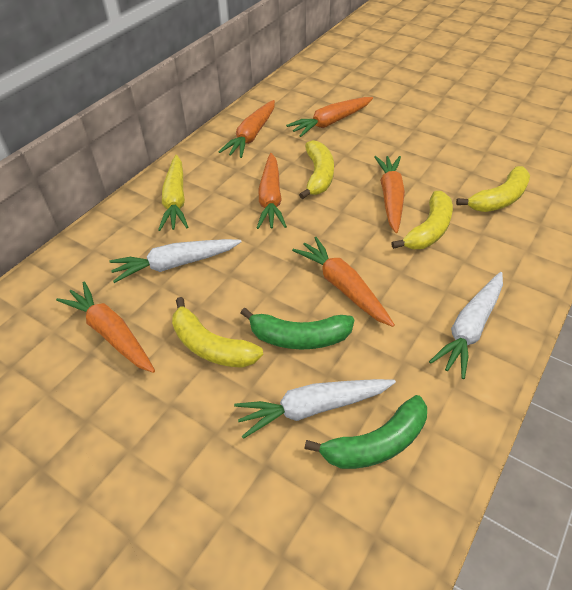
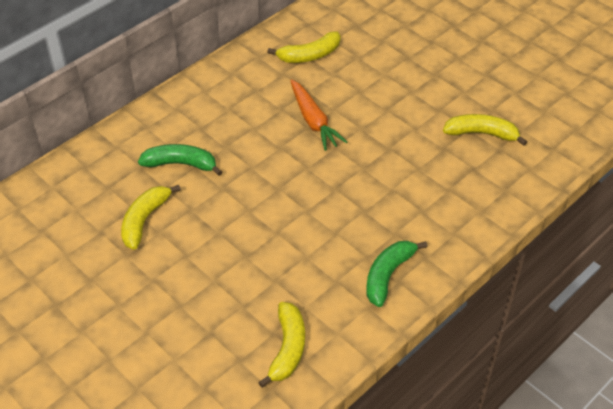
orange carrot: 6 -> 1
white carrot: 3 -> 0
yellow carrot: 1 -> 0

